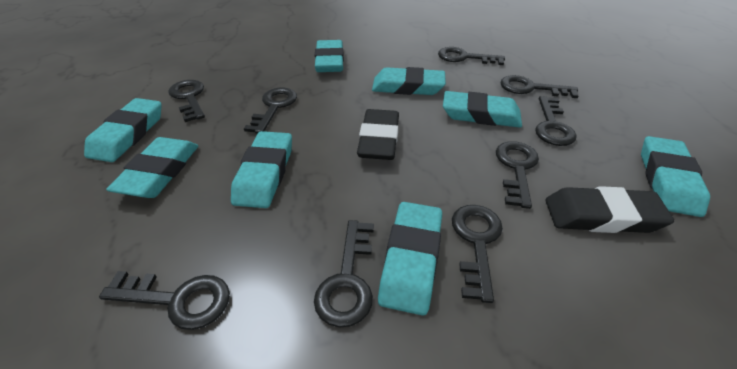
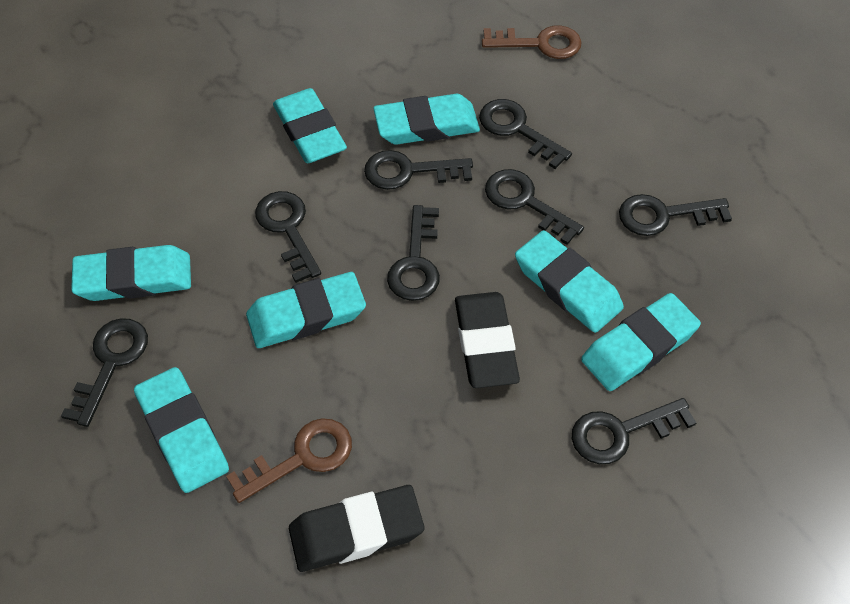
black key: 9 -> 8
brown key: 0 -> 2
turquoise eraser: 8 -> 7

